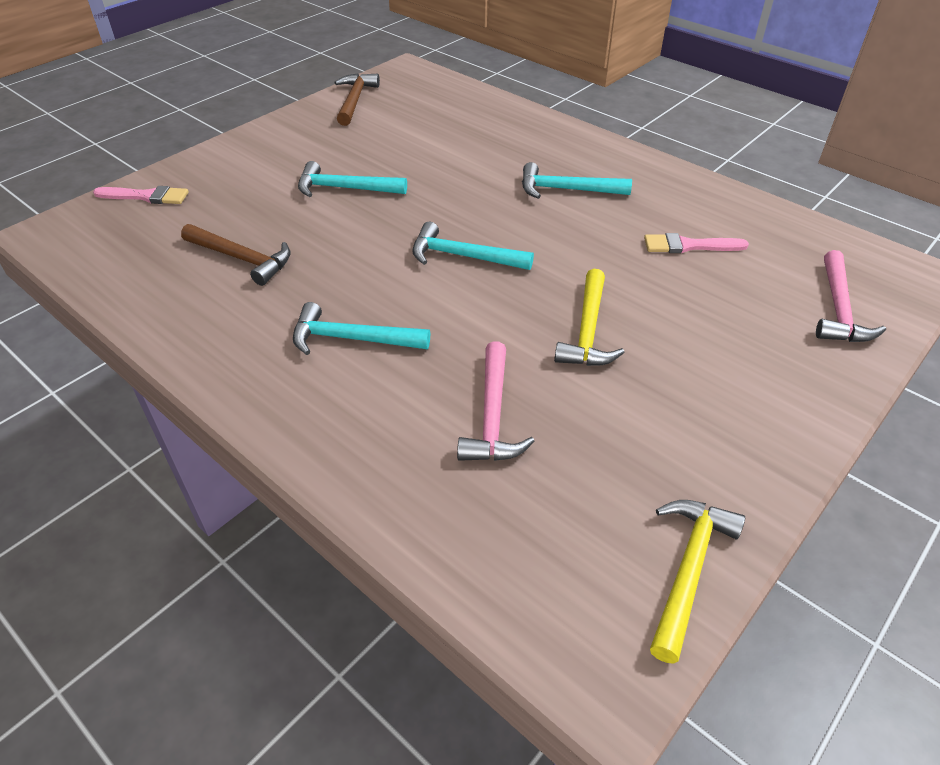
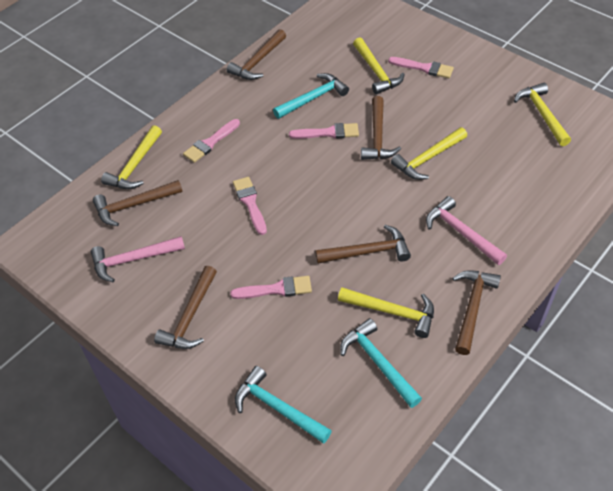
brown hammer: 2 -> 6
pink brush: 2 -> 5
turquoise hammer: 4 -> 3
yellow hammer: 2 -> 5

